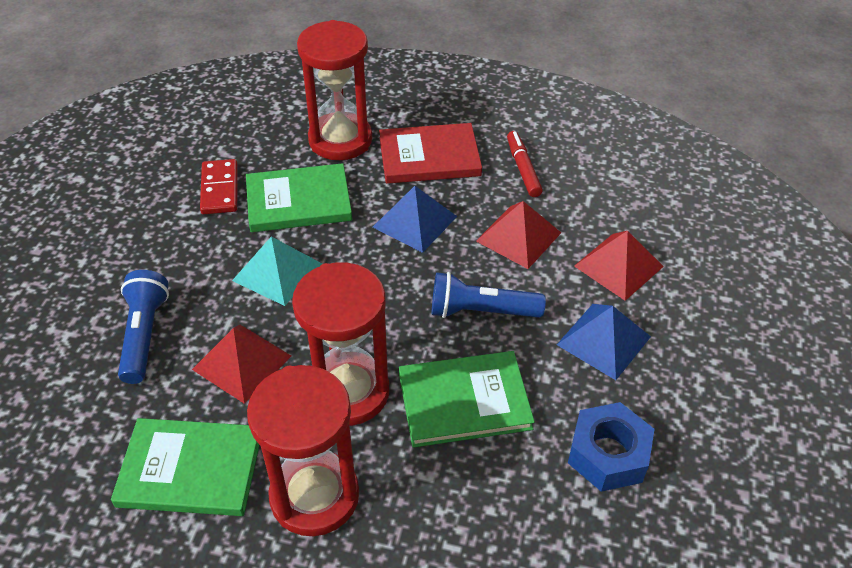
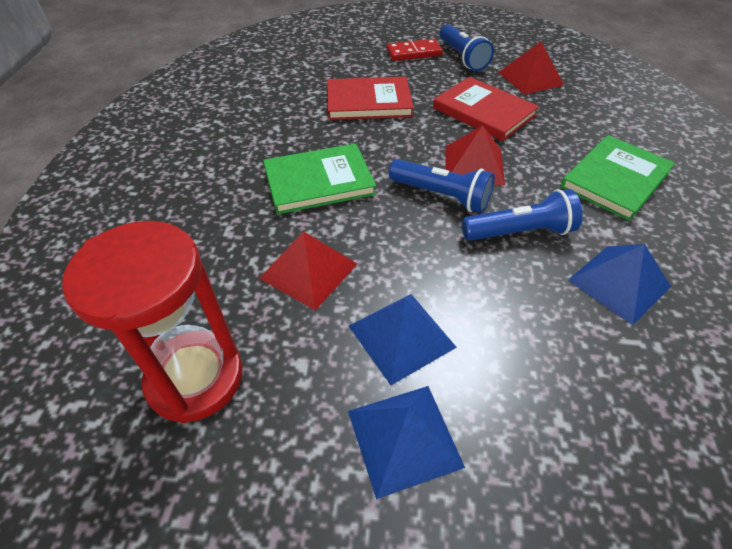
blue flashlight: 2 -> 3
blue nut: 1 -> 0
blue pyramid: 2 -> 3
green book: 3 -> 2
red book: 1 -> 2
red hourglass: 3 -> 1
red marker: 1 -> 0
turquoise pyramid: 1 -> 0

